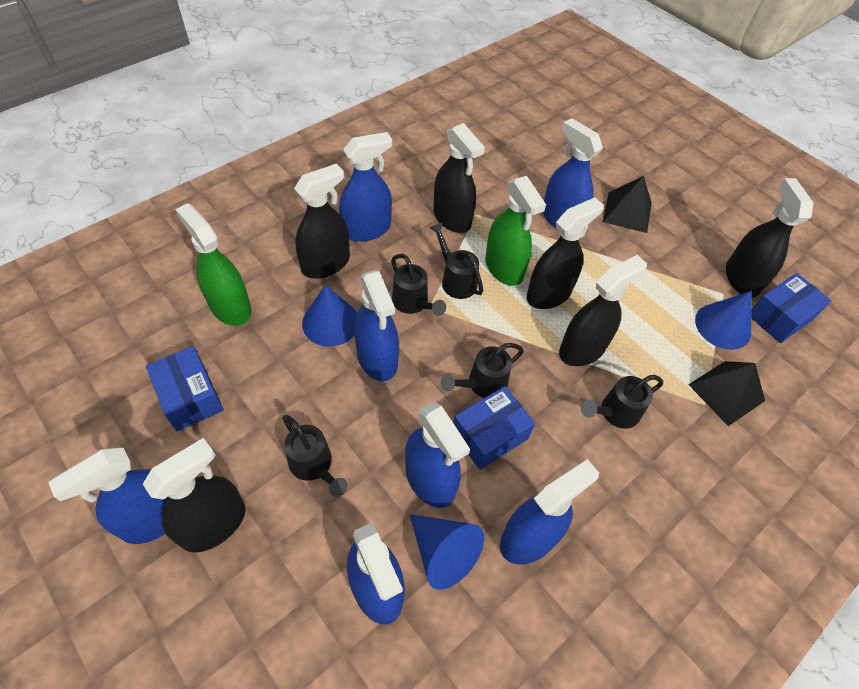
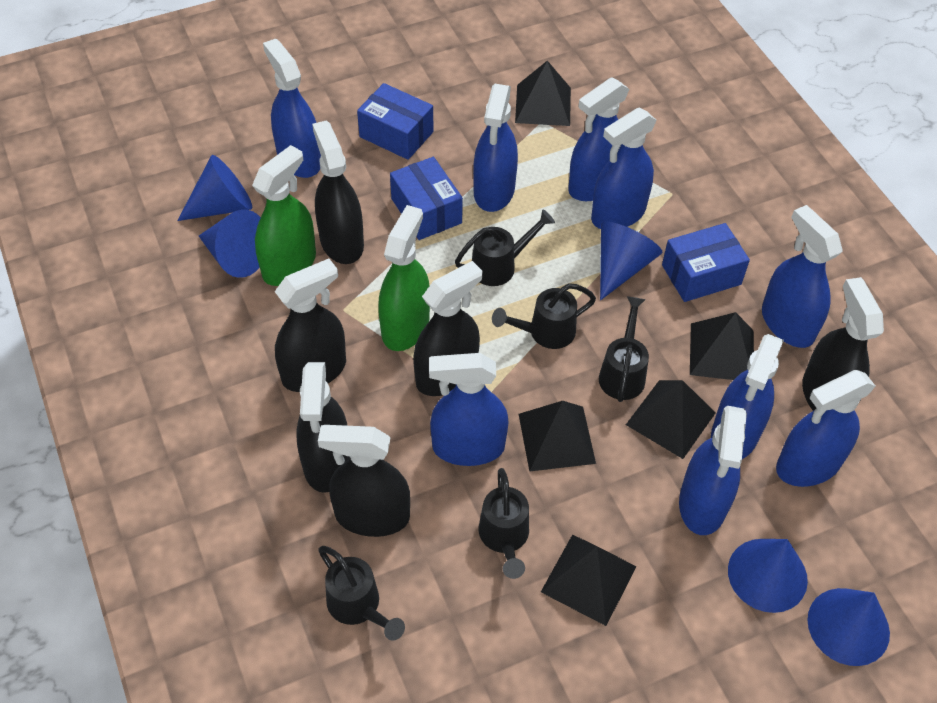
black pyramid: 2 -> 5
blue cone: 3 -> 5
blue spray bottle: 7 -> 9

